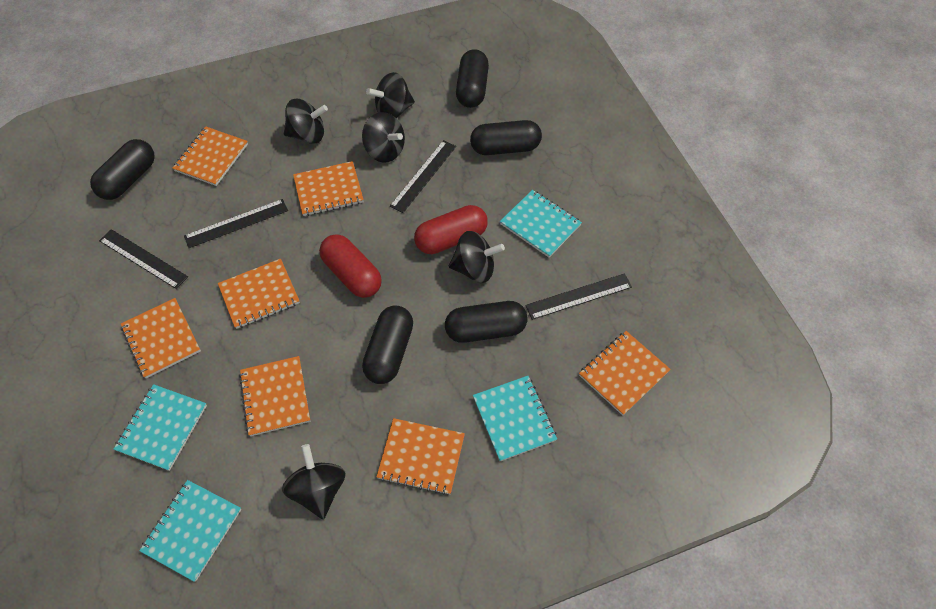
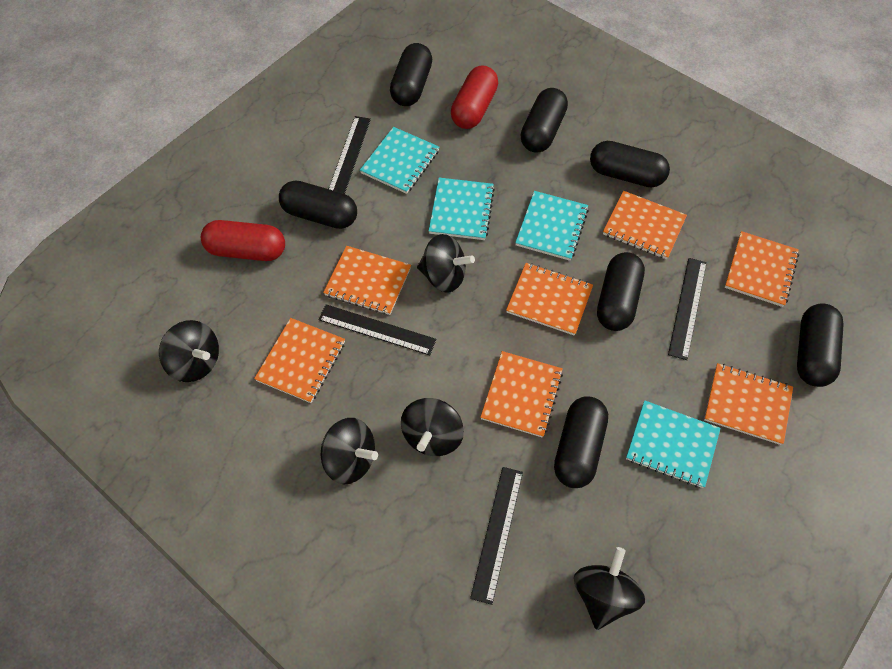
black capsule: 5 -> 7

